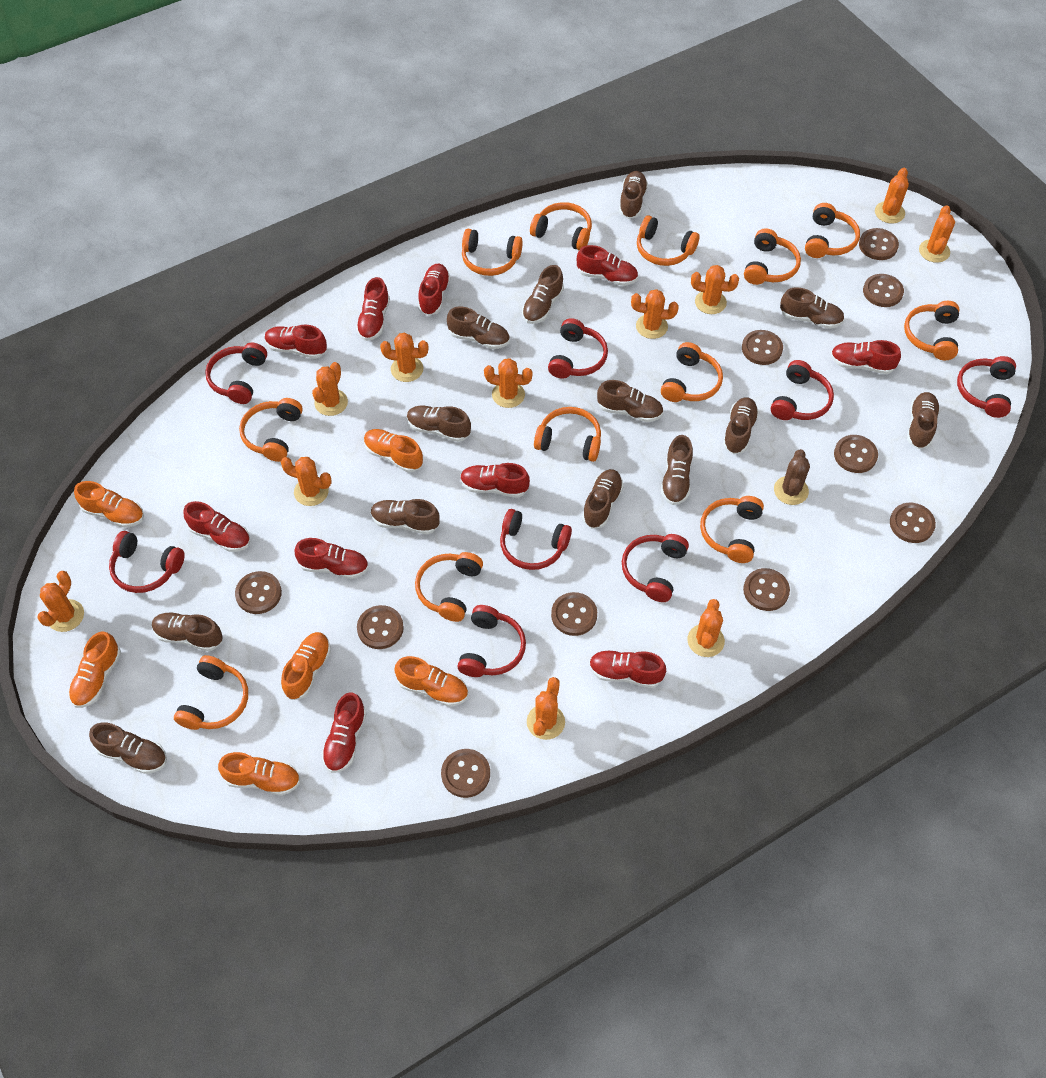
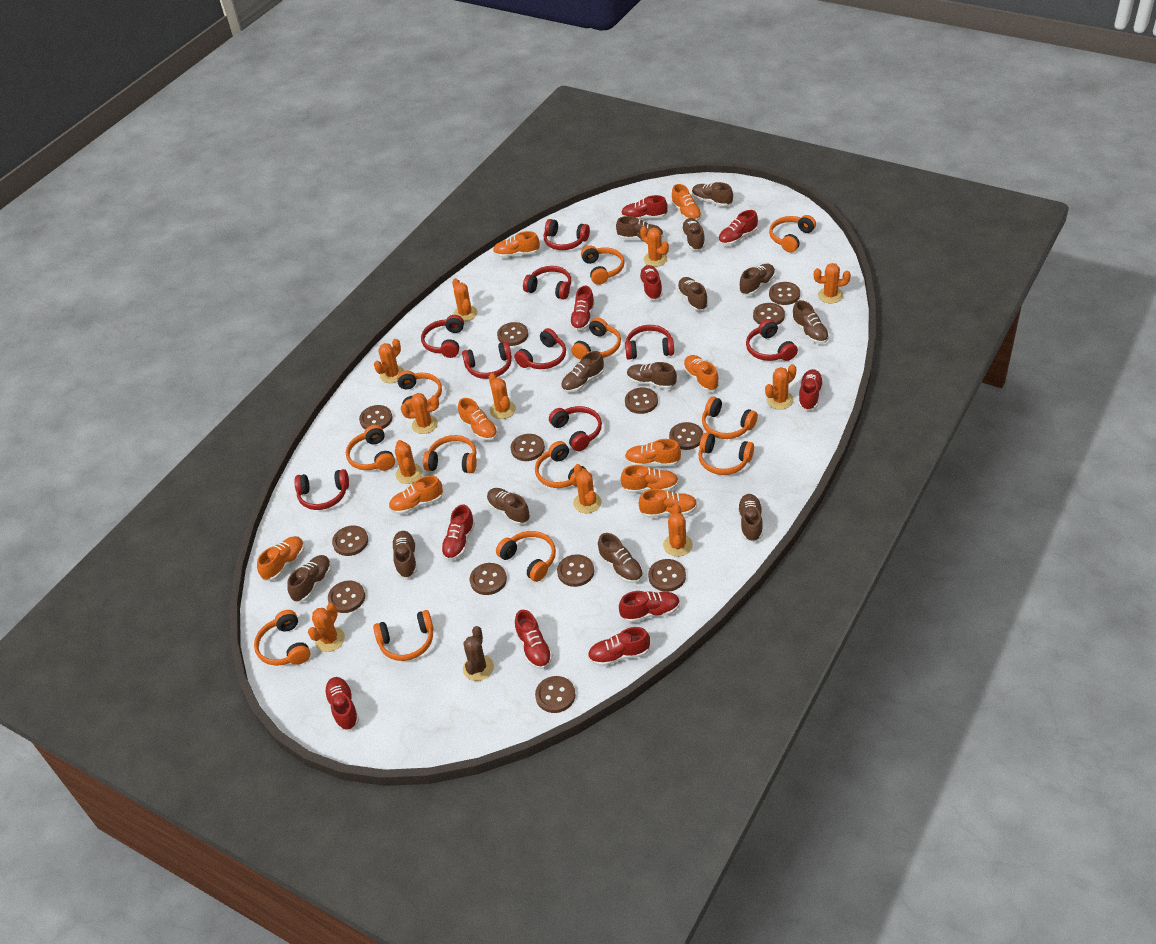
brown button: 10 -> 13
orange shoe: 6 -> 9
red headphones: 8 -> 9

